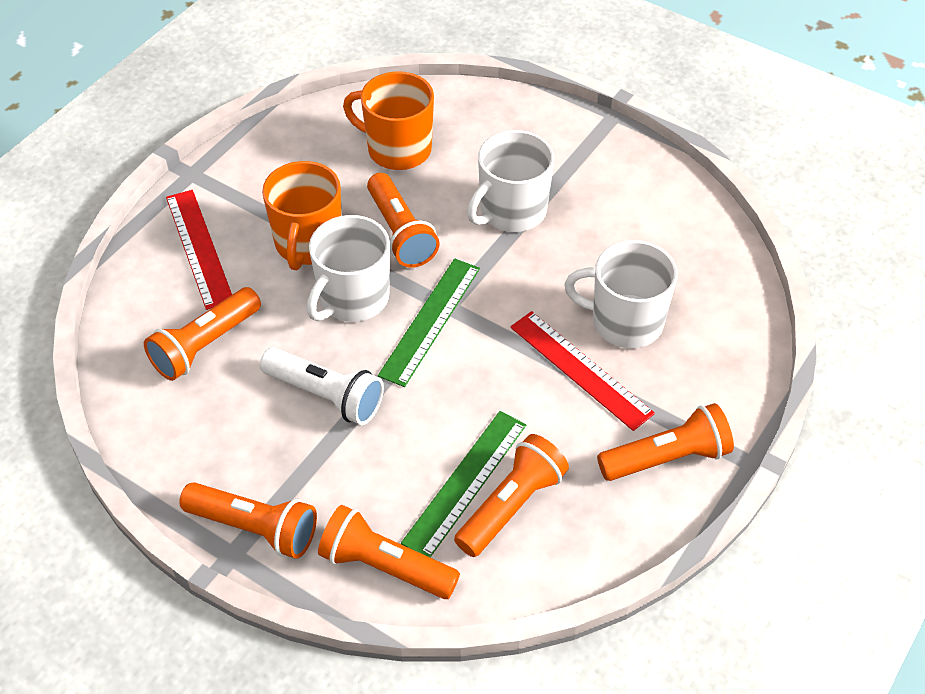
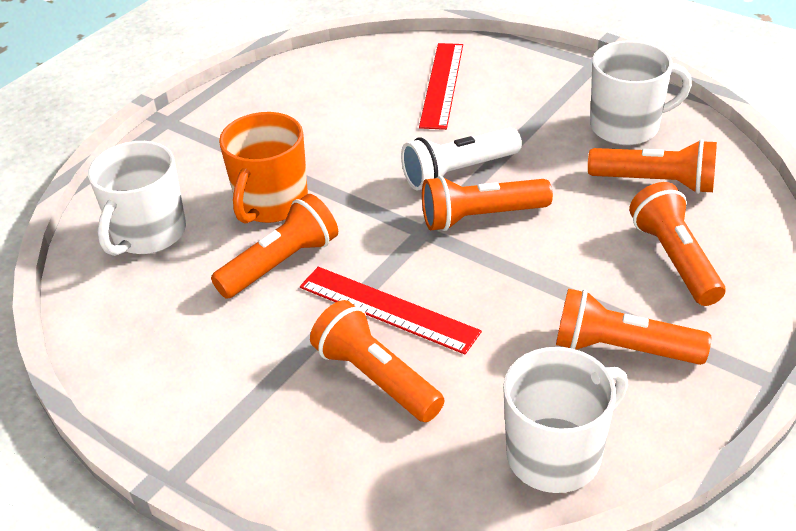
green ruler: 2 -> 0
orange mug: 2 -> 1

